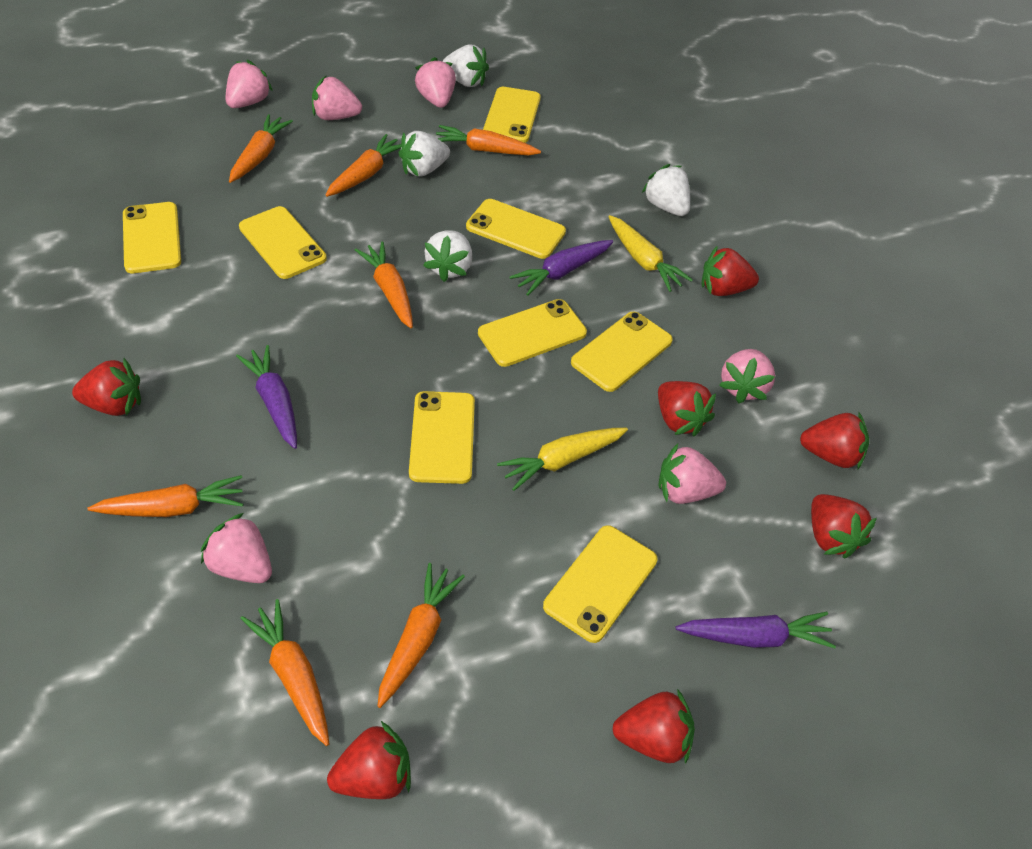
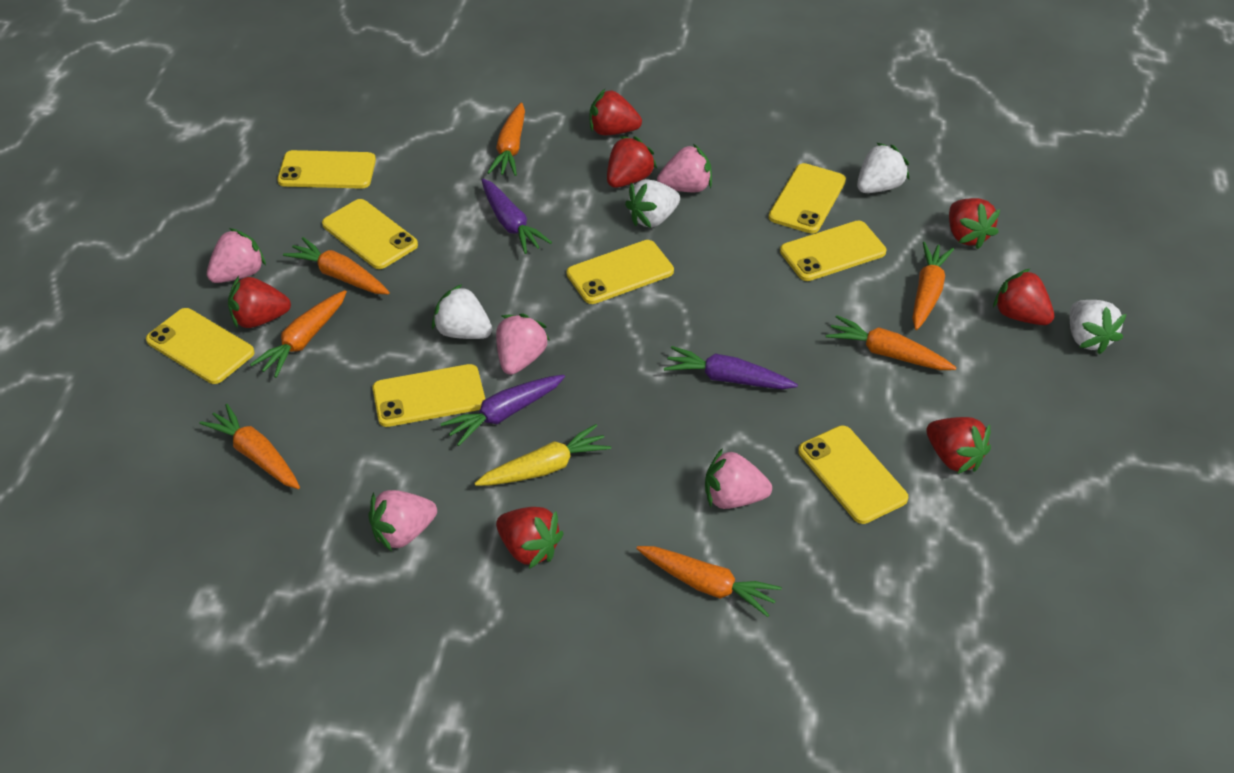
pink strawberry: 6 -> 5
yellow carrot: 2 -> 1

